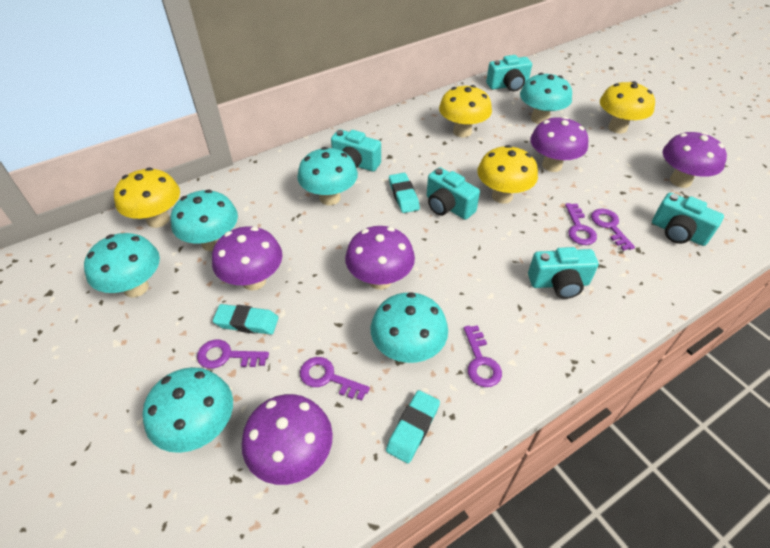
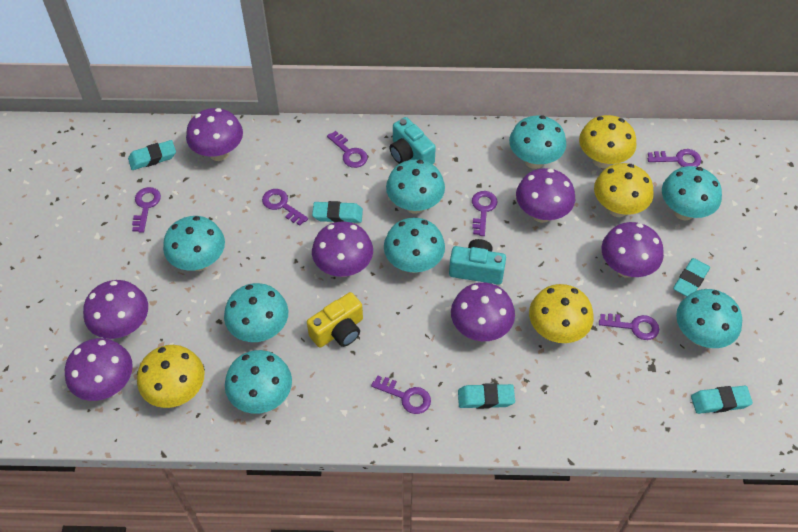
purple key: 5 -> 7
purple mushroom: 5 -> 7
turquoise camera: 5 -> 2
turquoise eraser: 3 -> 5
turquoise mushroom: 6 -> 8
yellow camera: 0 -> 1

